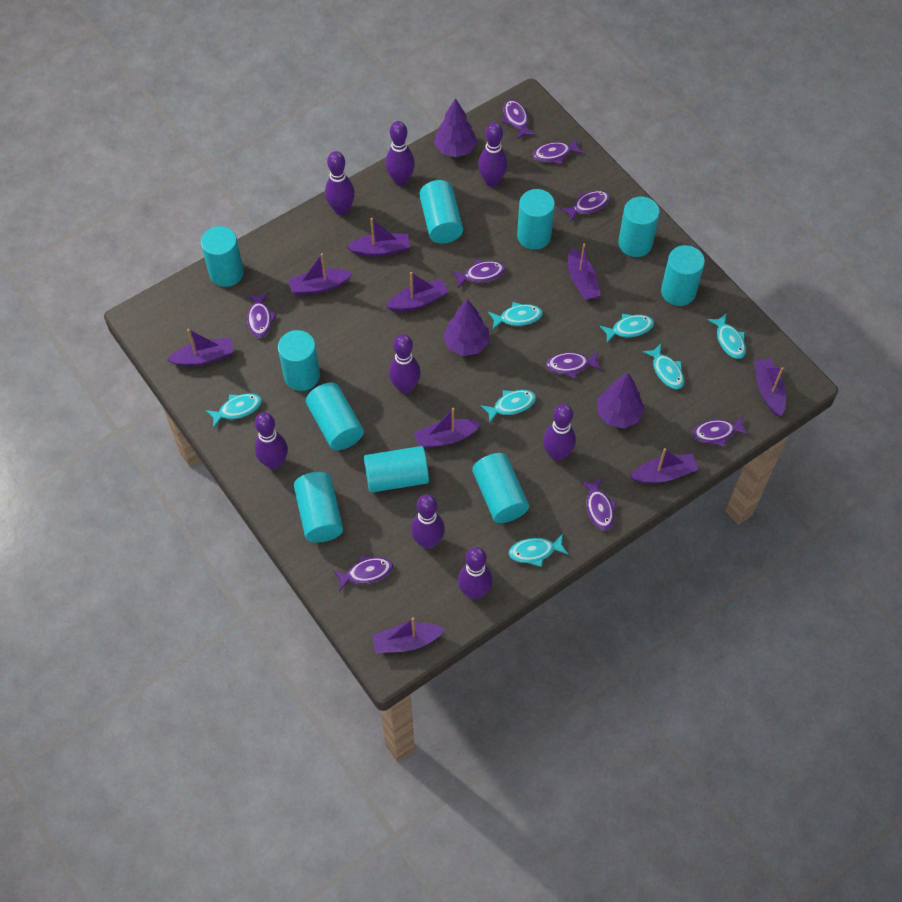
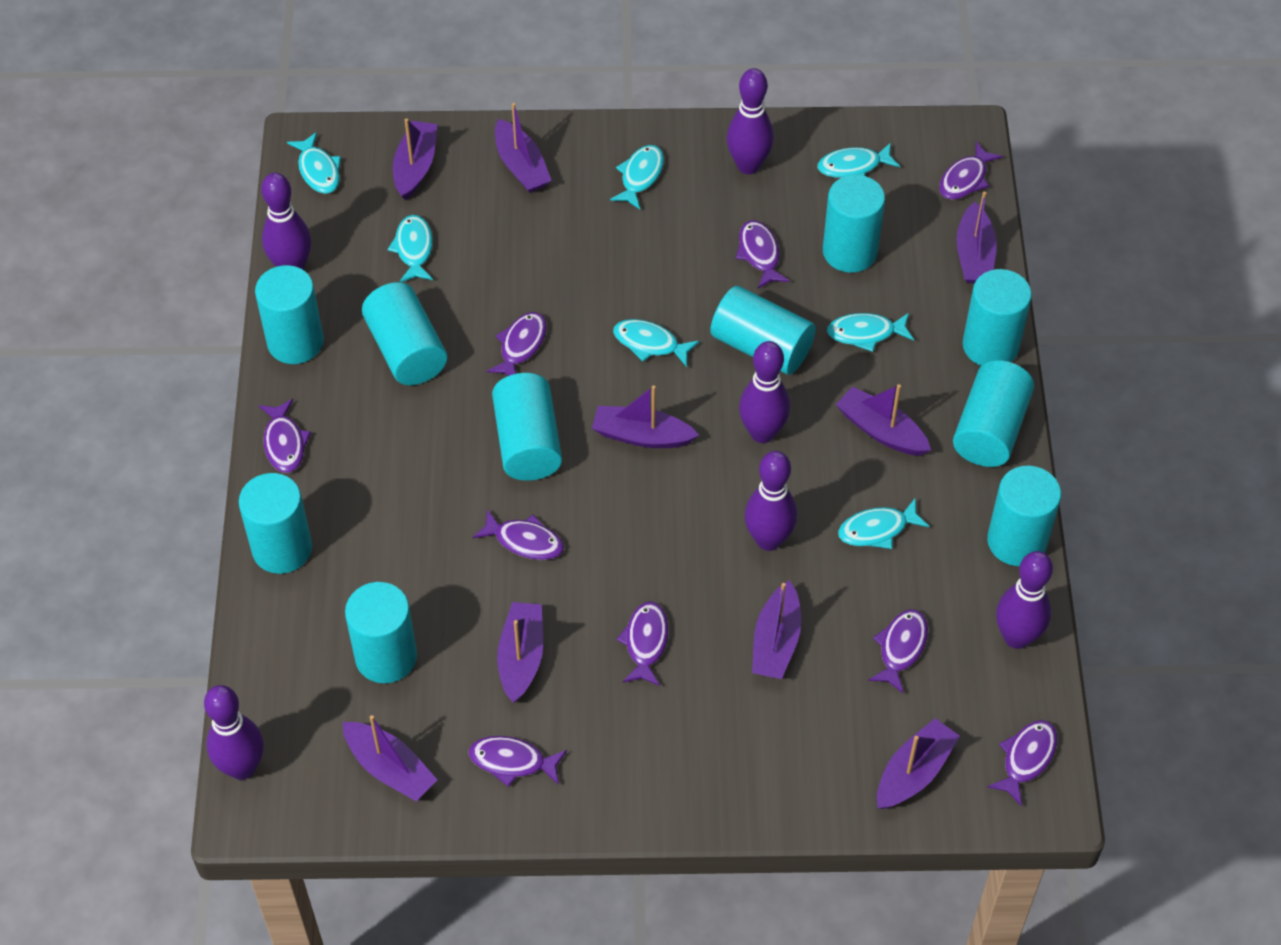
purple bowling pin: 8 -> 6
purple tree: 3 -> 0

